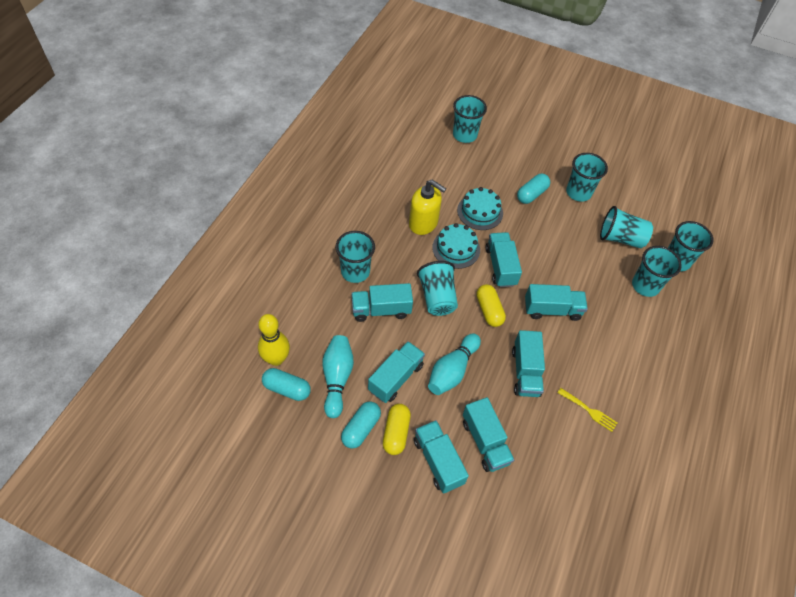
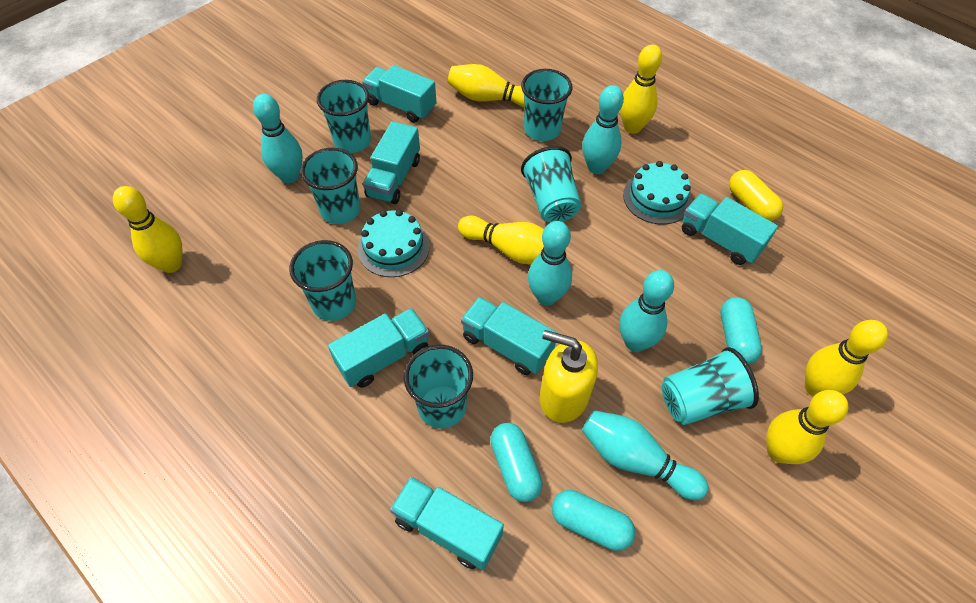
turquoise bowling pin: 2 -> 5
turquoise truck: 7 -> 6
yellow bowling pin: 1 -> 6
yellow capsule: 2 -> 1
yellow fork: 1 -> 0

